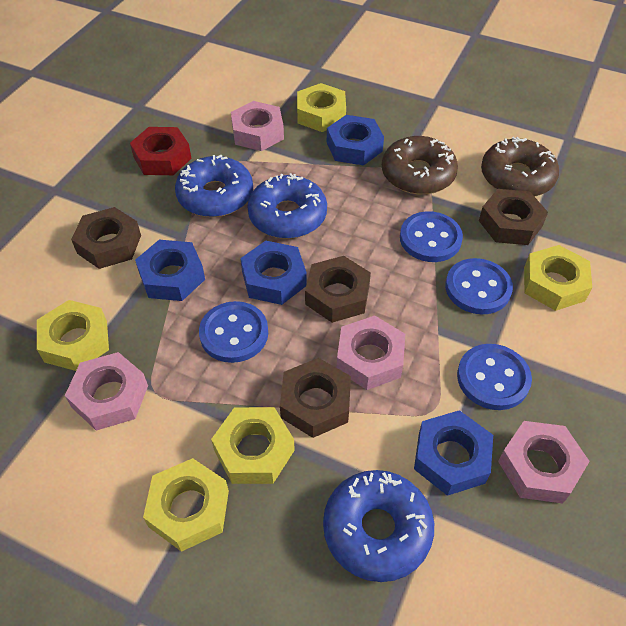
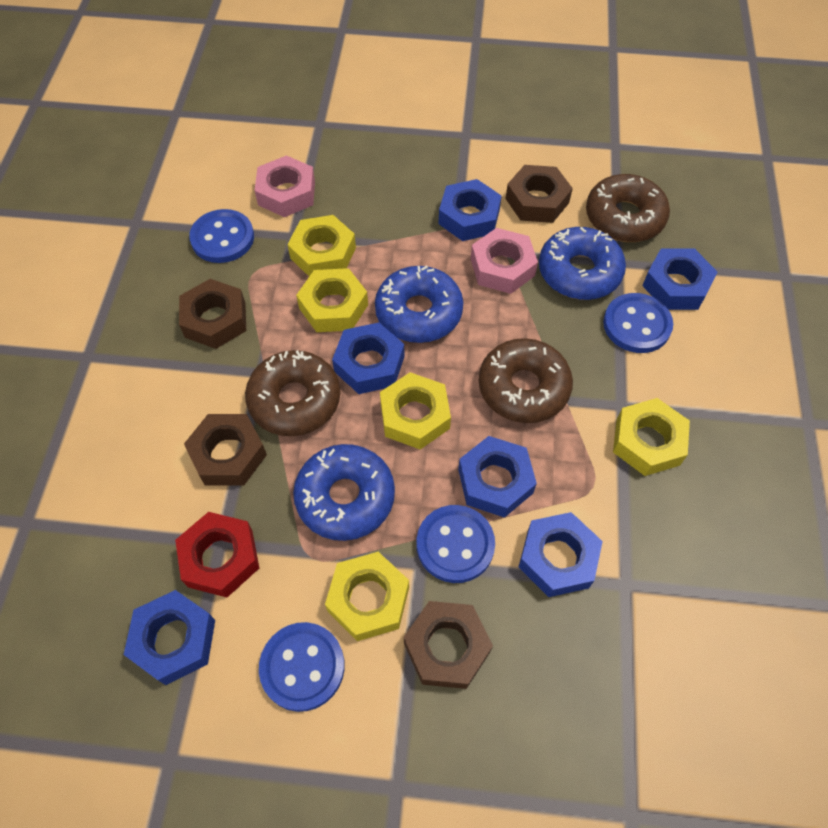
blue nut: 4 -> 6
brown donut: 2 -> 3
pink nut: 4 -> 2

